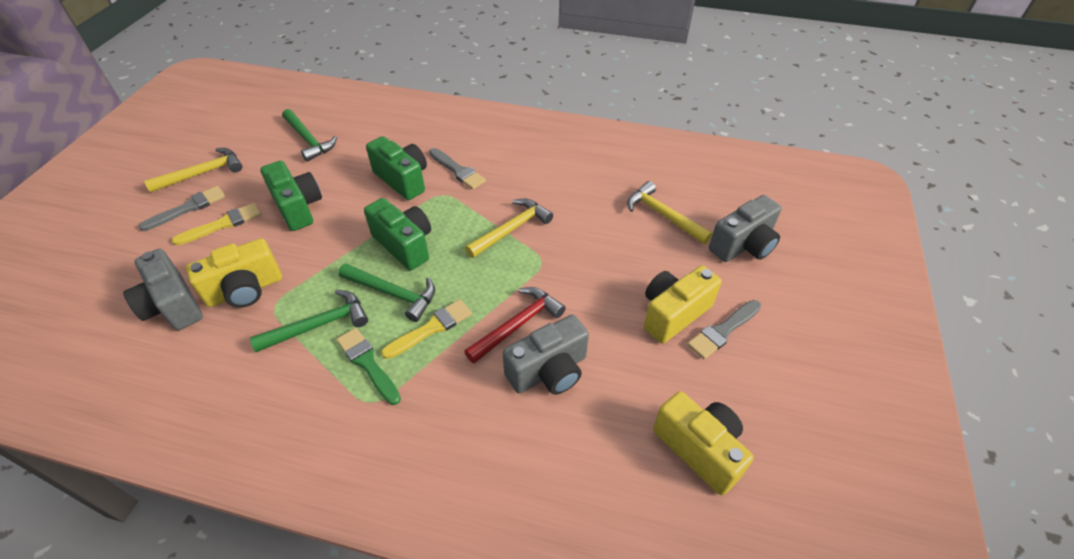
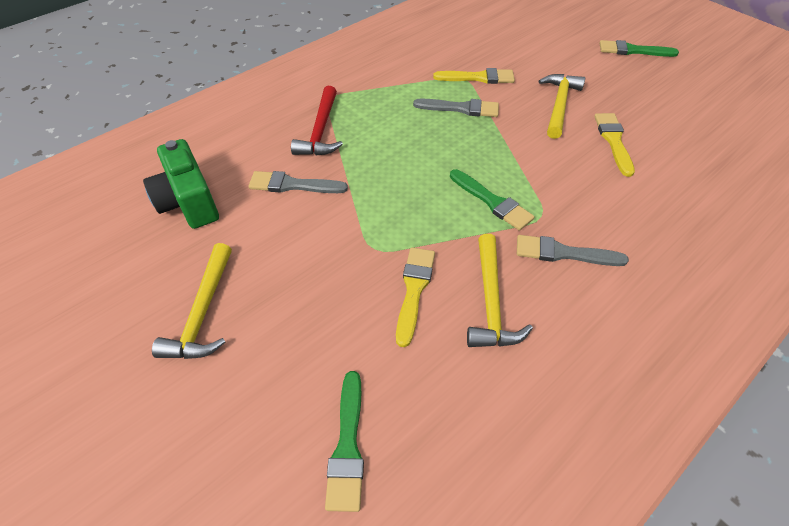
green brush: 1 -> 3
green camera: 3 -> 1
green hammer: 3 -> 0
grey camera: 3 -> 0
yellow brush: 2 -> 3
yellow camera: 3 -> 0

